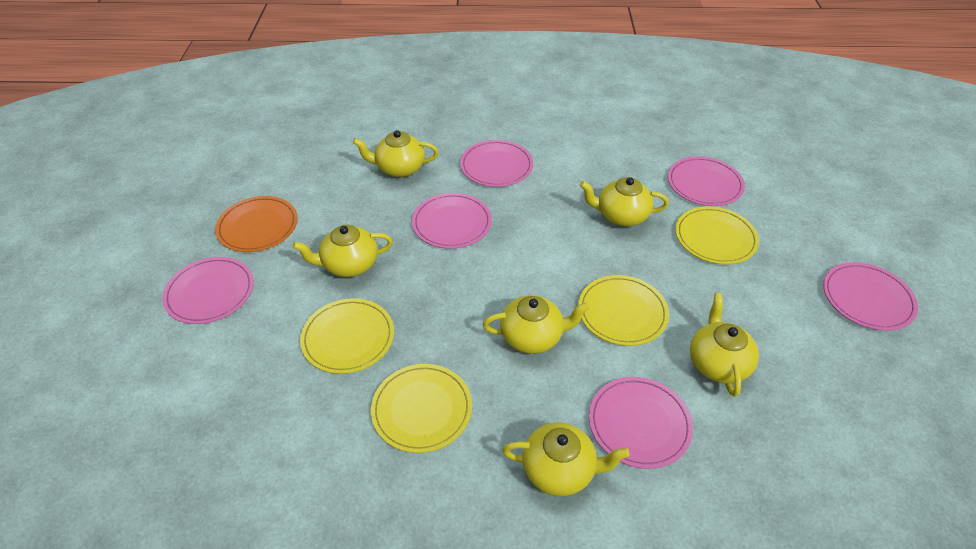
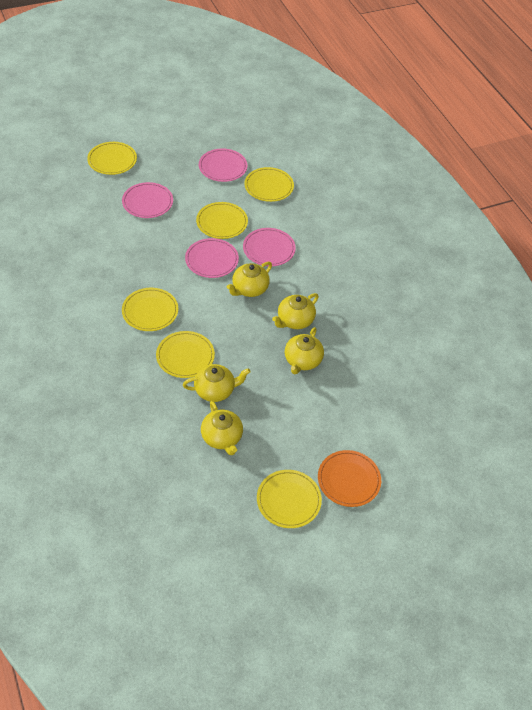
pink plate: 6 -> 4
yellow plate: 4 -> 6
yellow teapot: 6 -> 5

